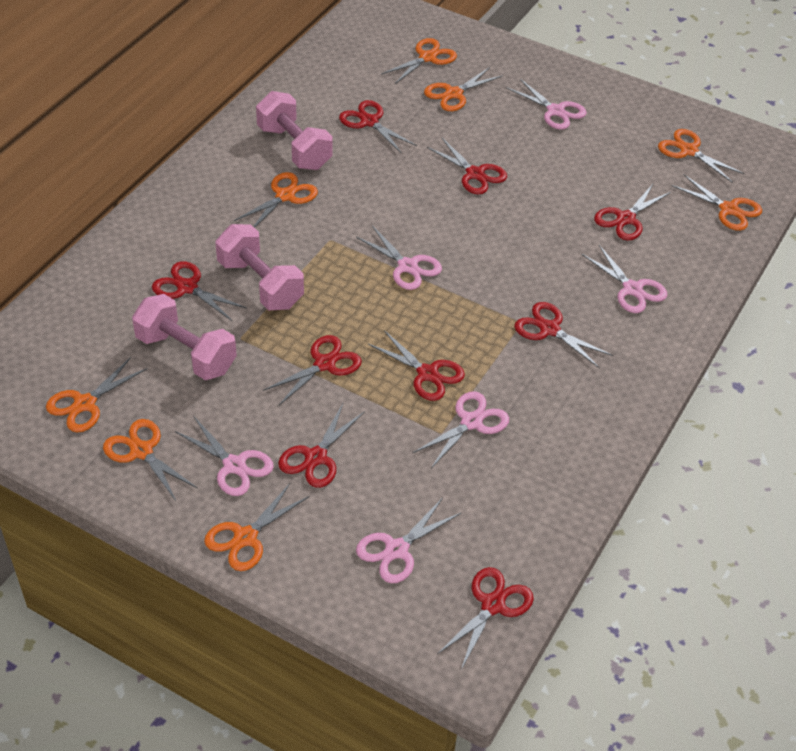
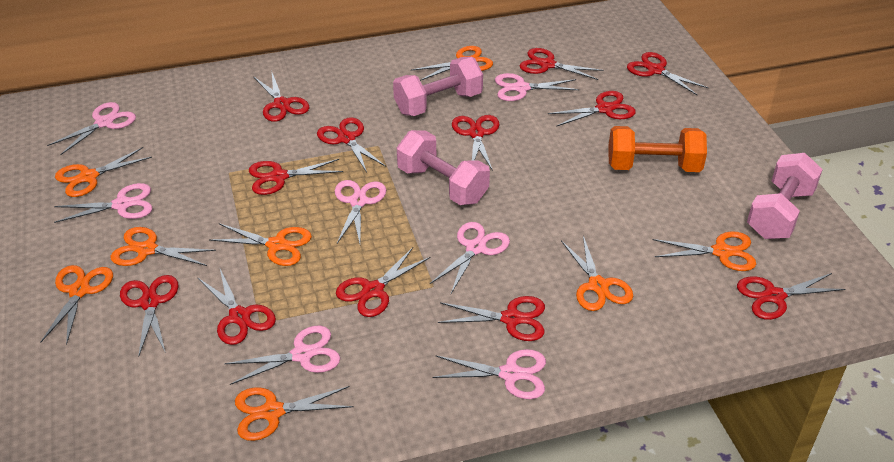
orange dumbbell: 0 -> 1
pink scissors: 6 -> 7
red scissors: 9 -> 12

